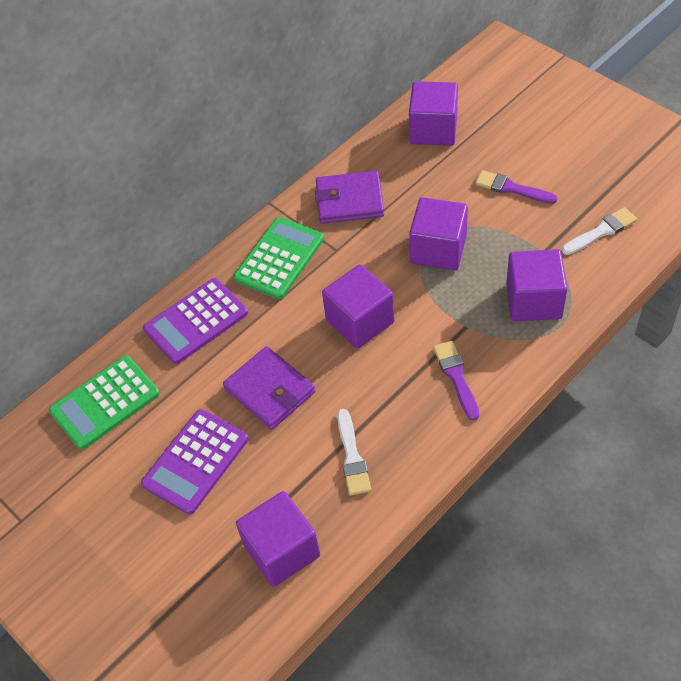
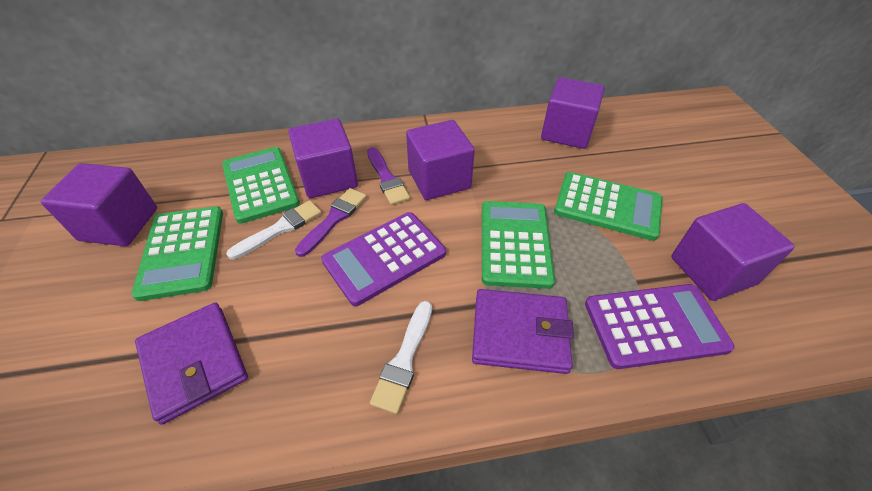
green calculator: 2 -> 4

